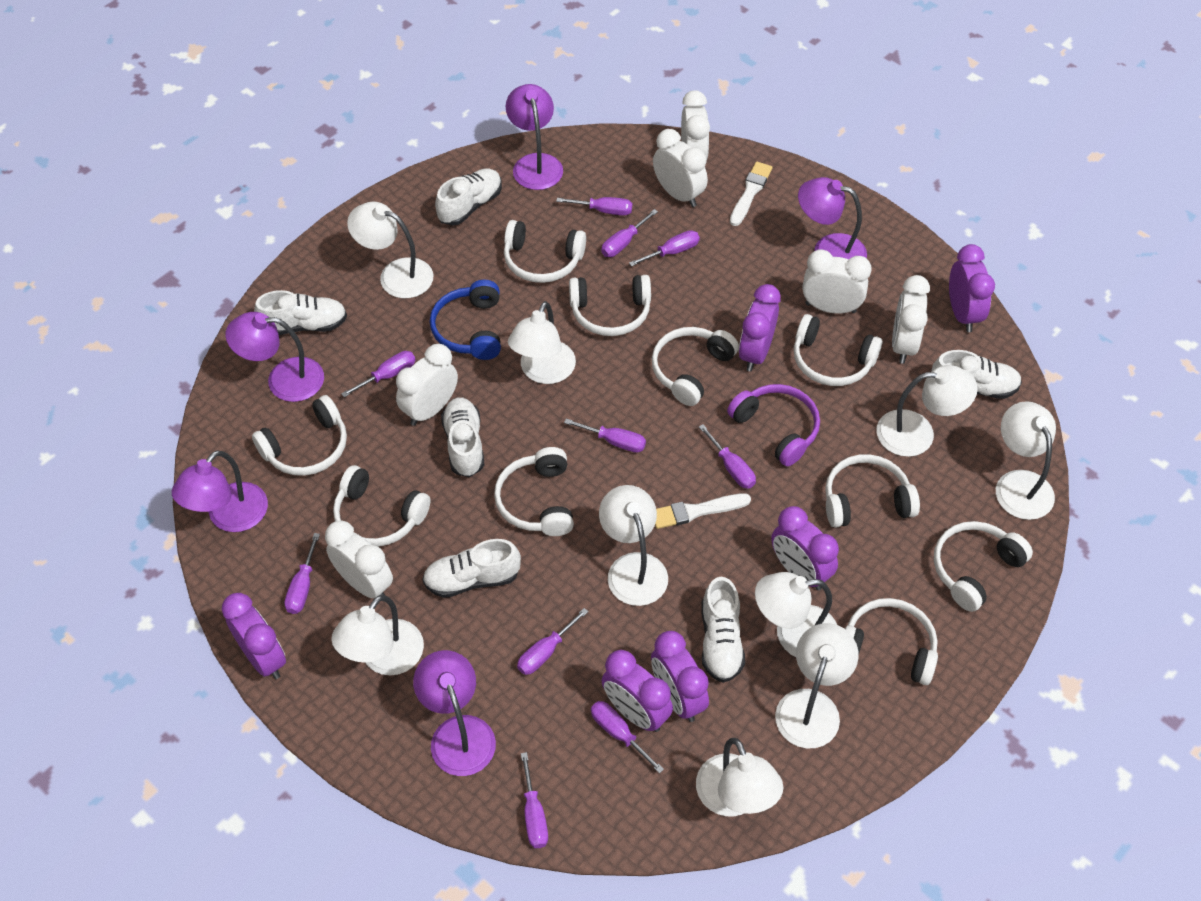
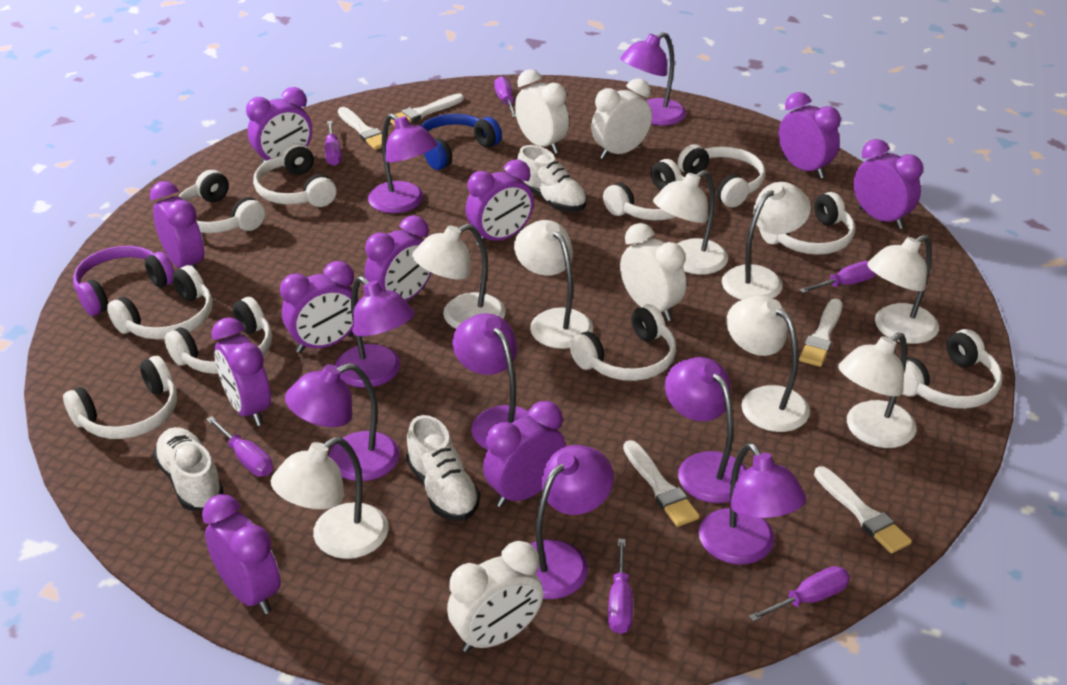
purple clock: 6 -> 10
purple lamp: 5 -> 8
purple screwdriver: 10 -> 6
white brush: 2 -> 5
white clock: 6 -> 4
white lamp: 9 -> 8
white shoe: 6 -> 3

